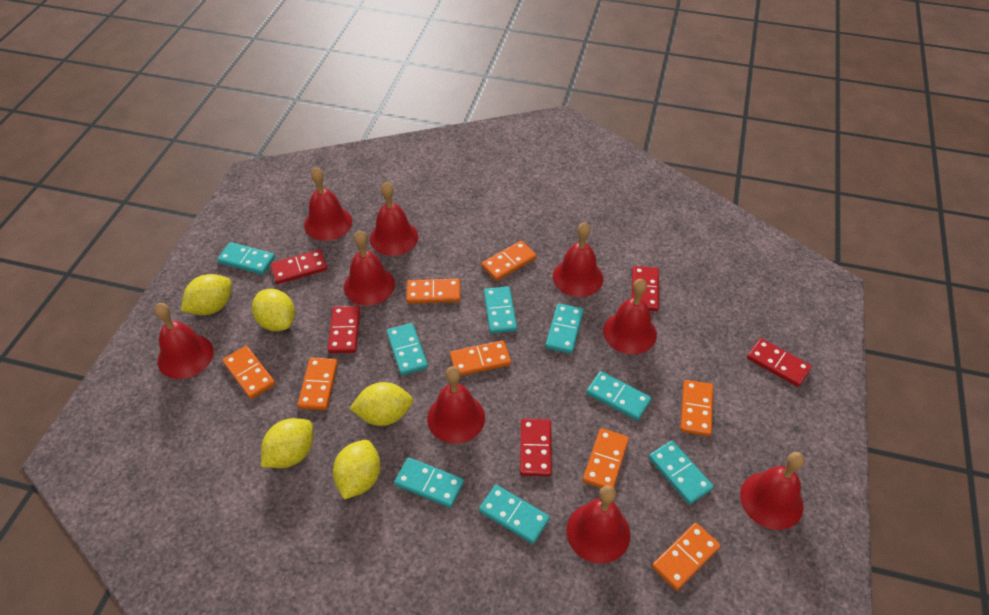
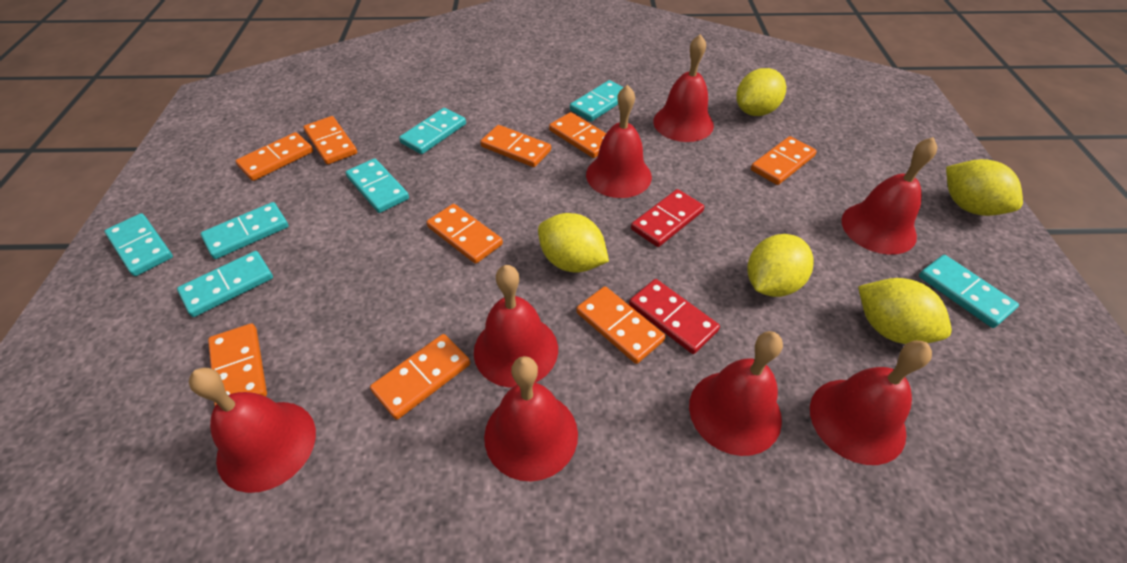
orange domino: 8 -> 9
red bell: 9 -> 8
red domino: 5 -> 2
turquoise domino: 8 -> 7

